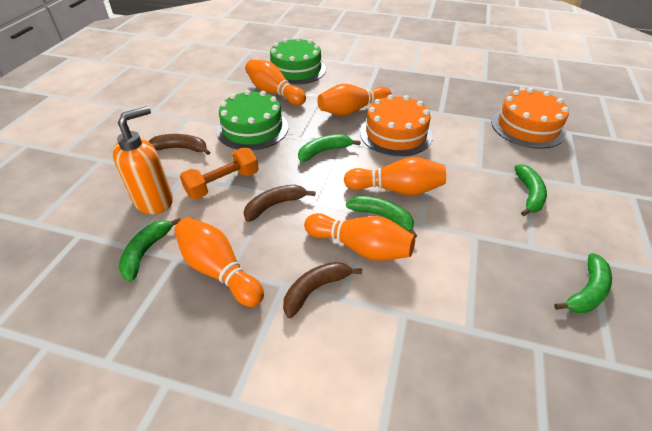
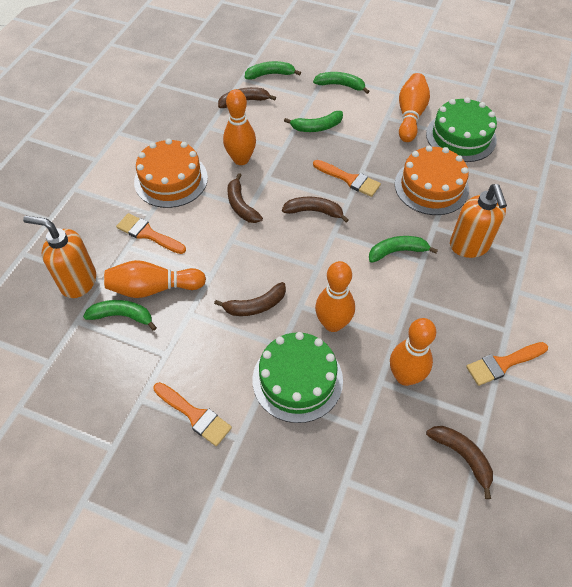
brown banana: 3 -> 5
orange brush: 0 -> 4
orange dumbbell: 1 -> 0
orange soap dispenser: 1 -> 2

